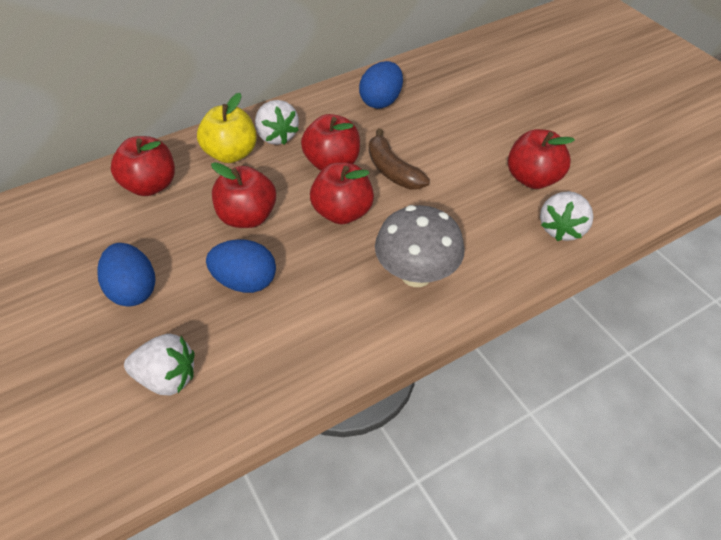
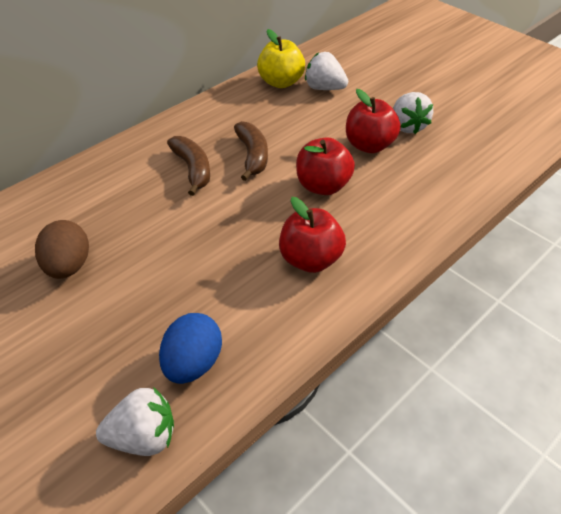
blue egg: 3 -> 1
brown banana: 1 -> 2
brown egg: 0 -> 1
grey mushroom: 1 -> 0
red apple: 5 -> 3

